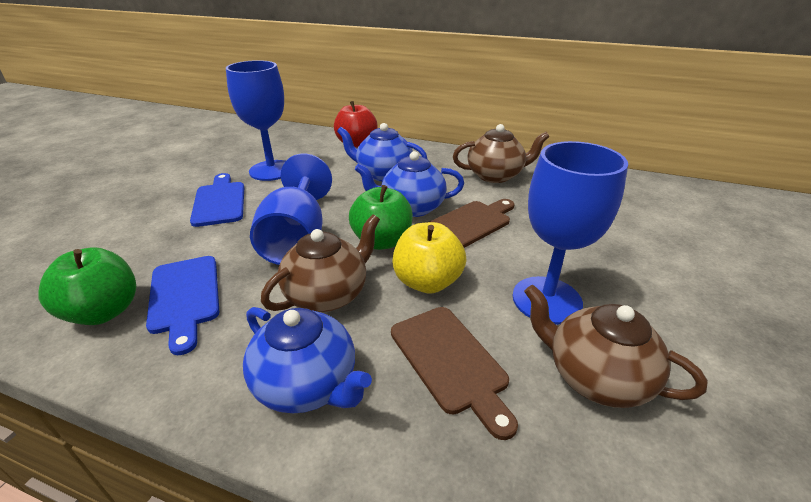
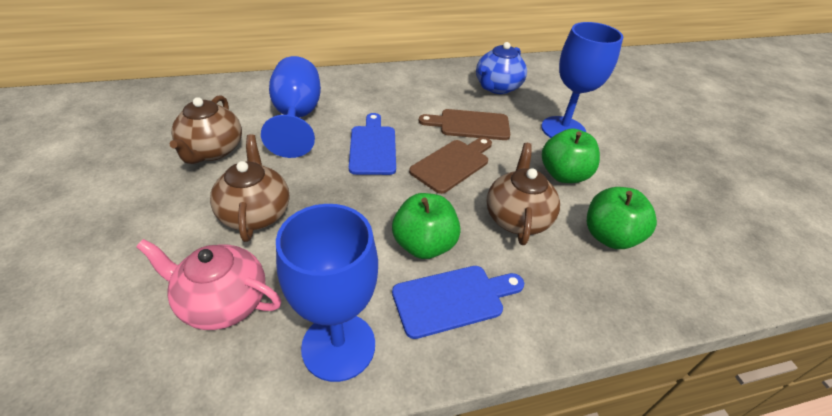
blue teapot: 3 -> 1
green apple: 2 -> 3
pink teapot: 0 -> 1
red apple: 1 -> 0
yellow apple: 1 -> 0

